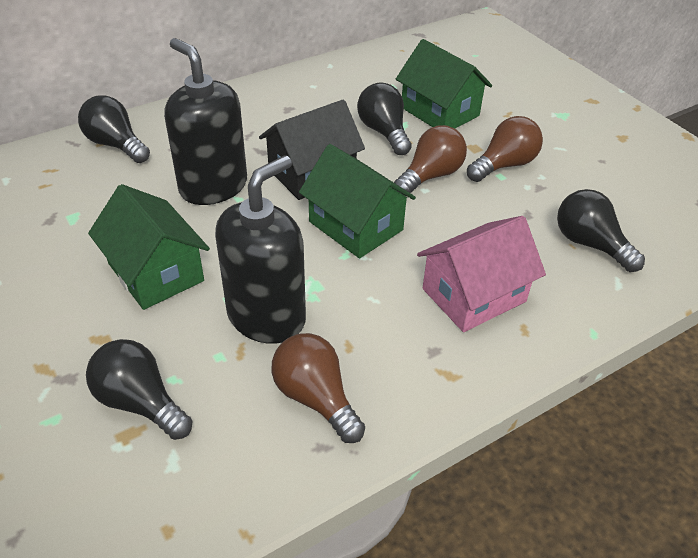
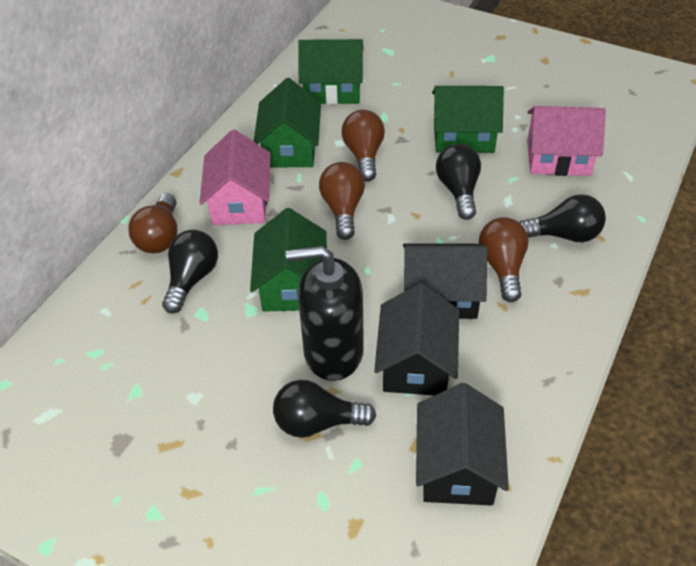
black house: 1 -> 3
black soap dispenser: 2 -> 1
brown light bulb: 3 -> 4
green house: 3 -> 4
pink house: 1 -> 2

